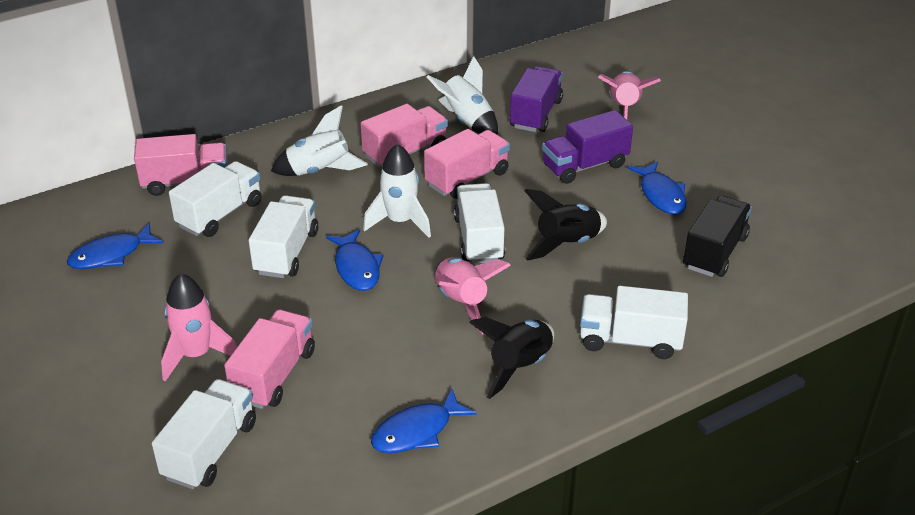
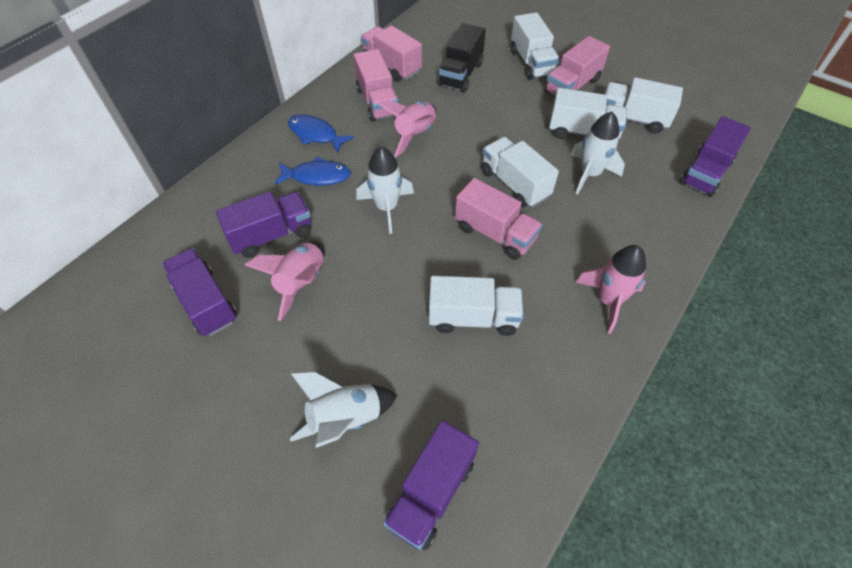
black rocket: 2 -> 0
blue fish: 4 -> 2
purple truck: 2 -> 4

